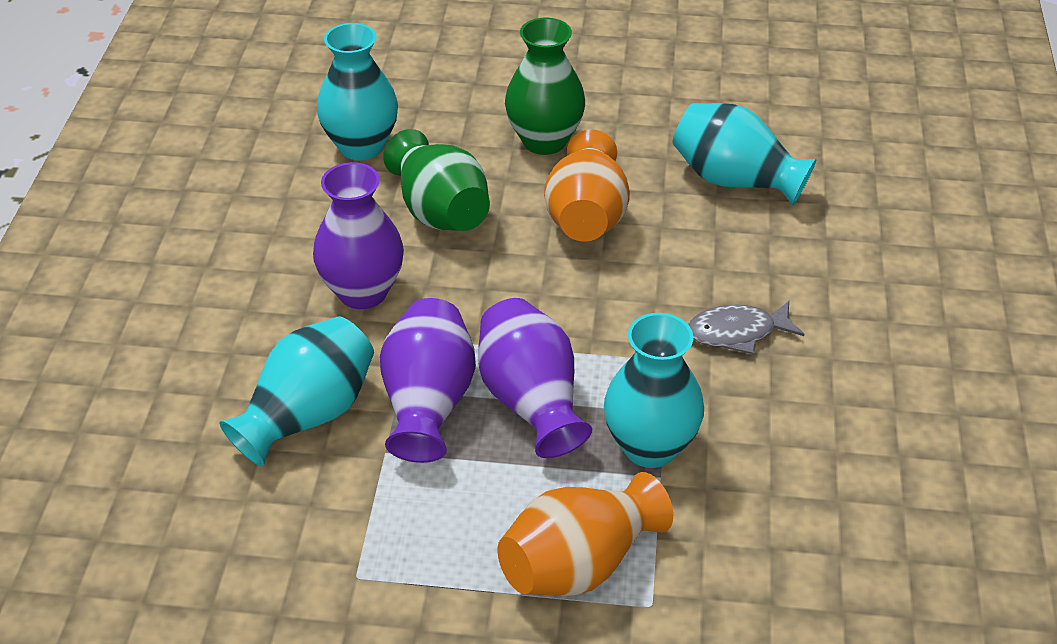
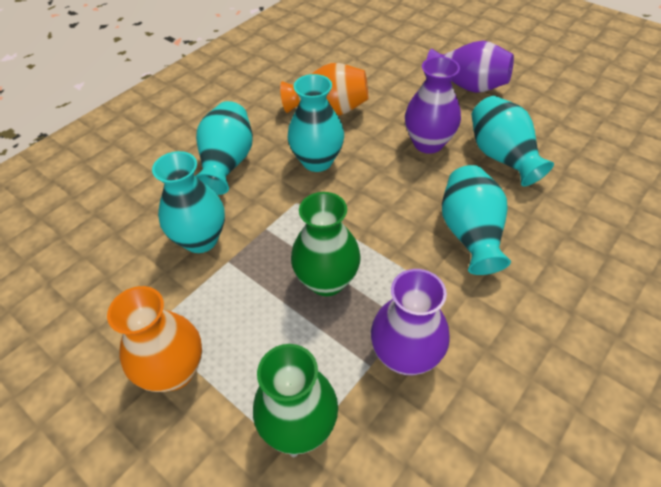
grey fish: 1 -> 0
turquoise vase: 4 -> 5

